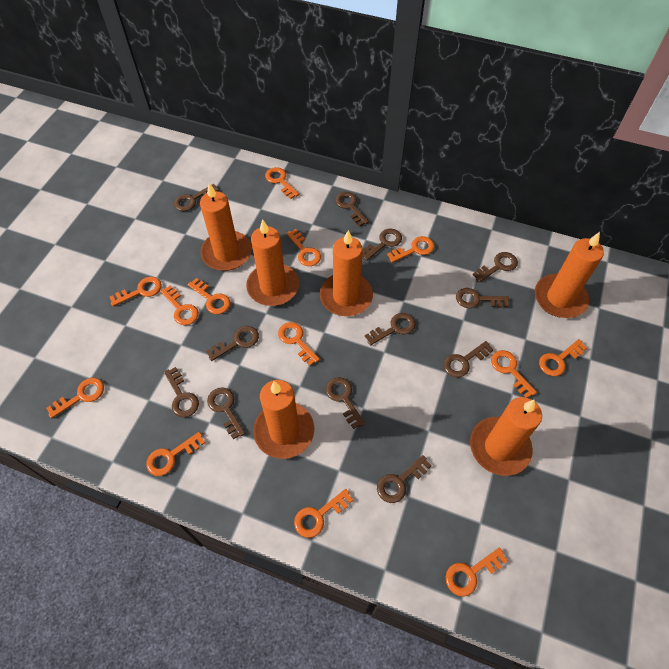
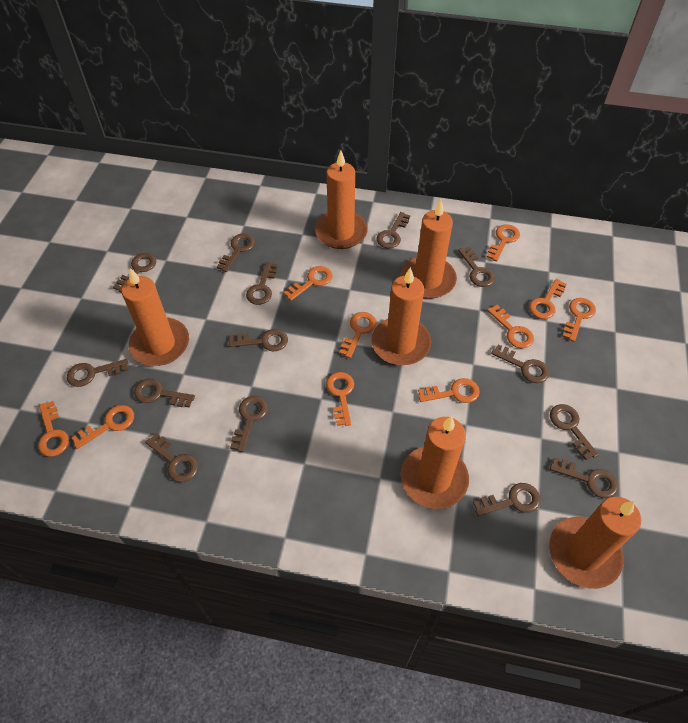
brown key: 12 -> 14
orange key: 13 -> 10

